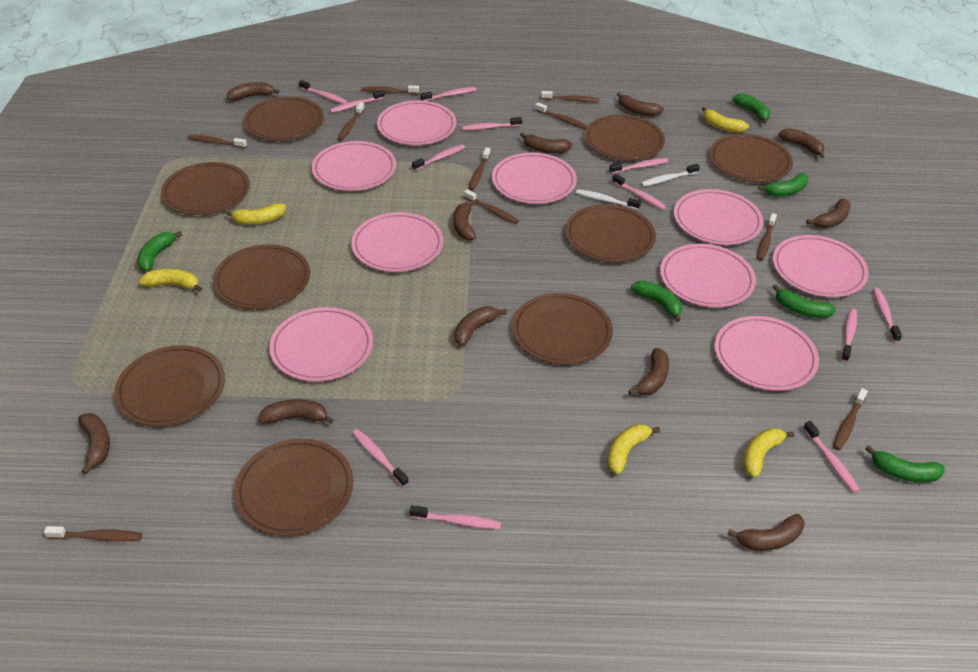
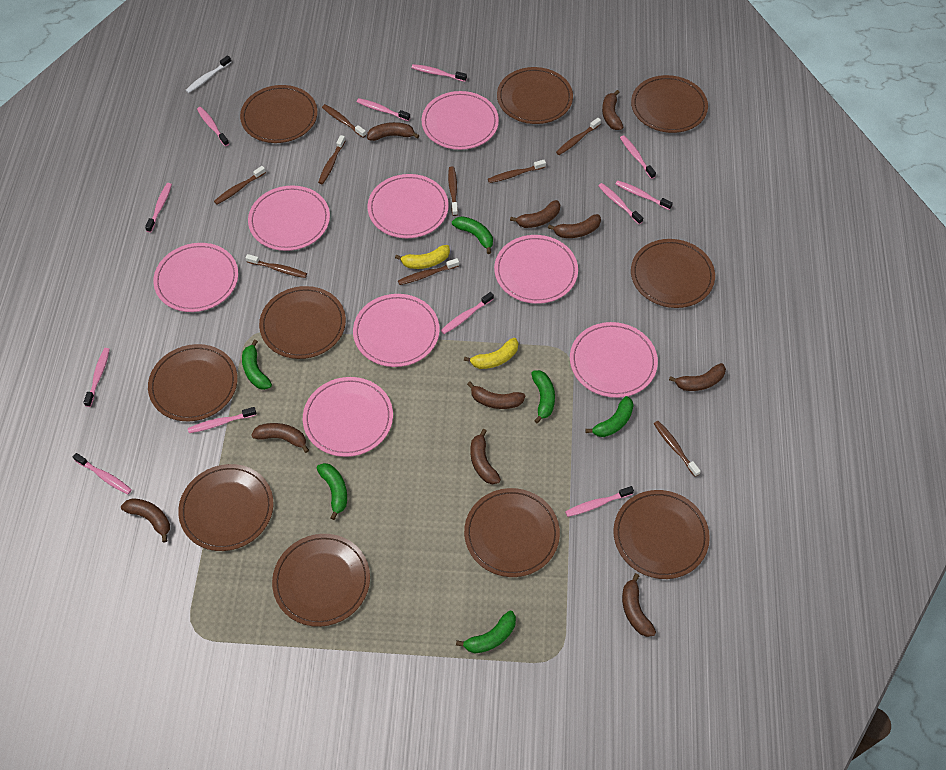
brown banana: 11 -> 10
brown plate: 9 -> 10
brown toothbrush: 10 -> 9
pink plate: 9 -> 8
white toothbrush: 2 -> 1
yellow banana: 5 -> 2

